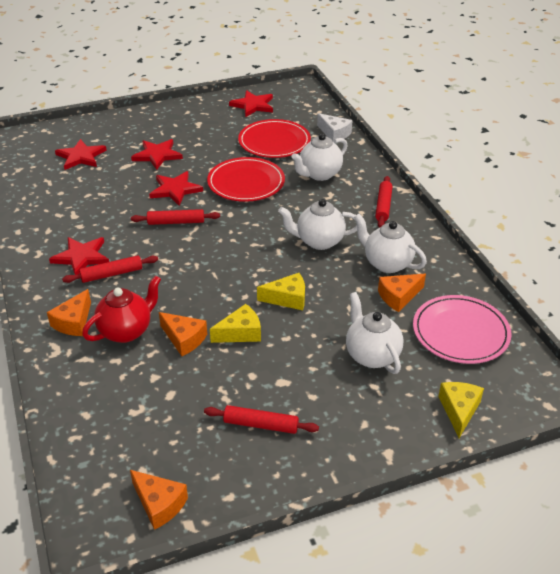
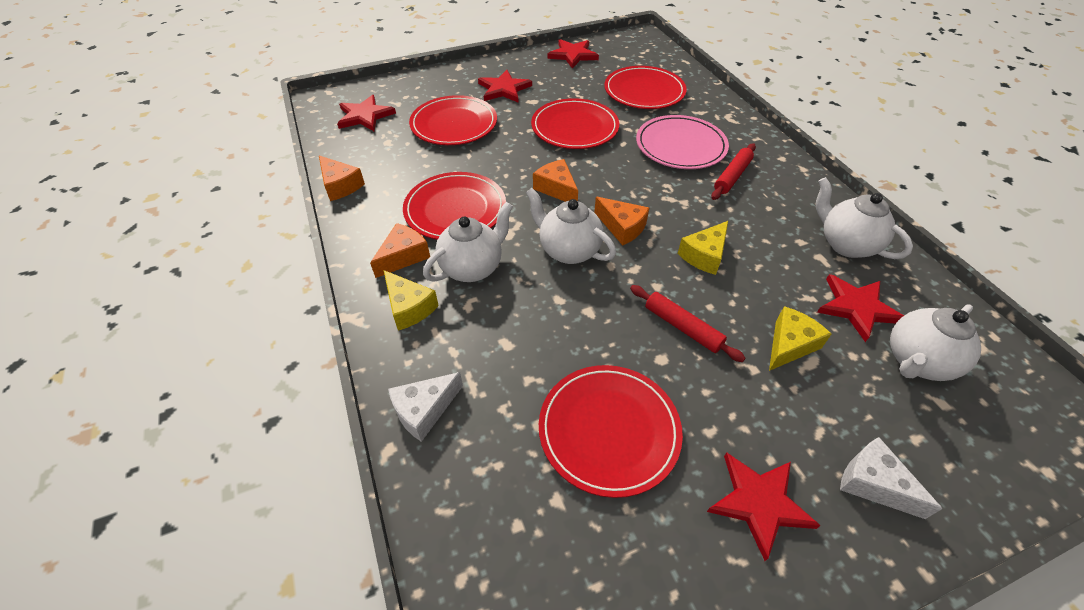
red plate: 2 -> 5
red rolling pin: 4 -> 2
red teapot: 1 -> 0
white cheese: 1 -> 2

